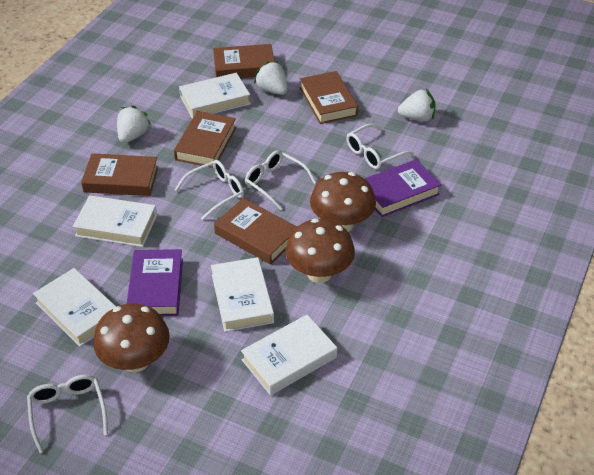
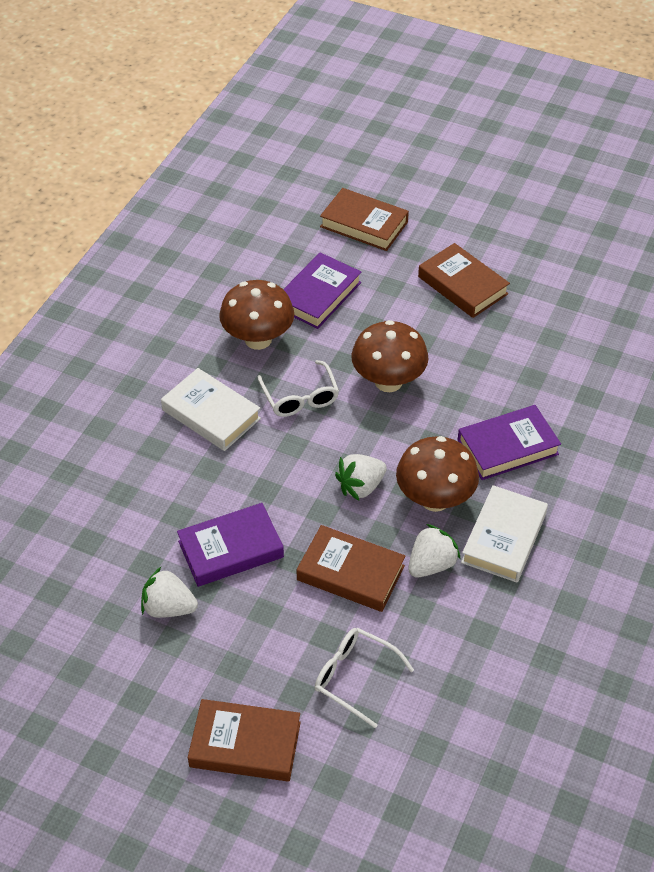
brown book: 5 -> 4
purple book: 2 -> 3
white book: 5 -> 2
white glasses: 4 -> 2

